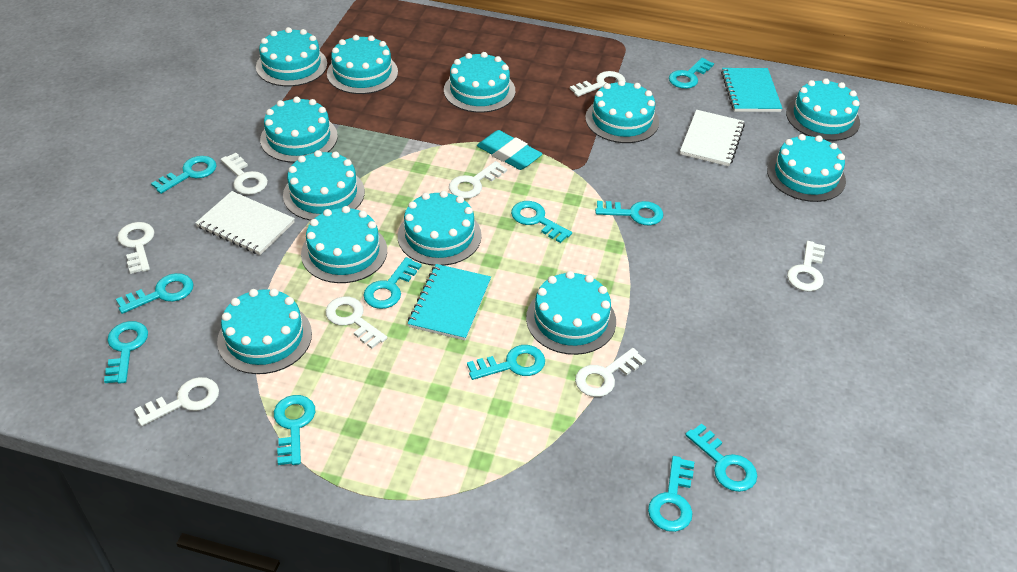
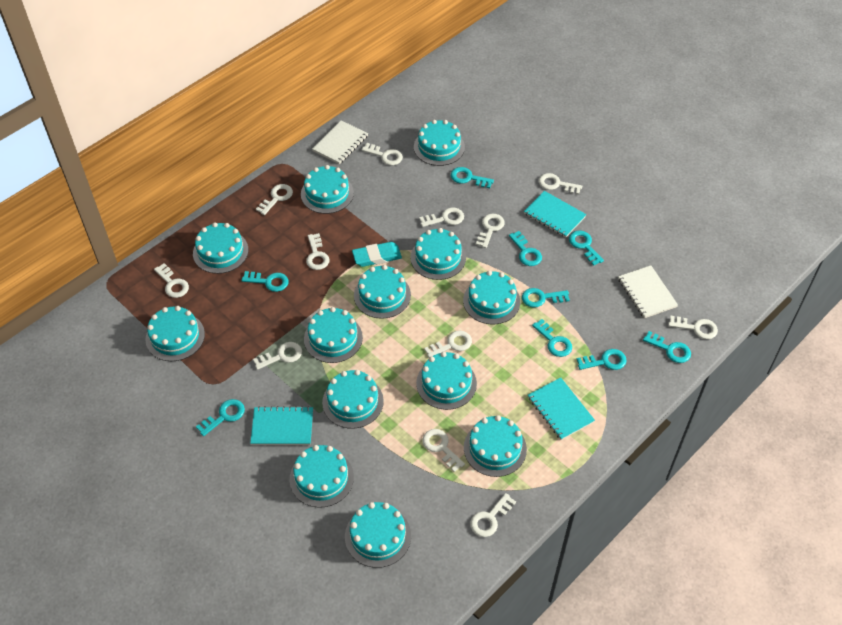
turquoise cake: 12 -> 13
turquoise key: 11 -> 9
turquoise notebook: 2 -> 3
white key: 8 -> 12

